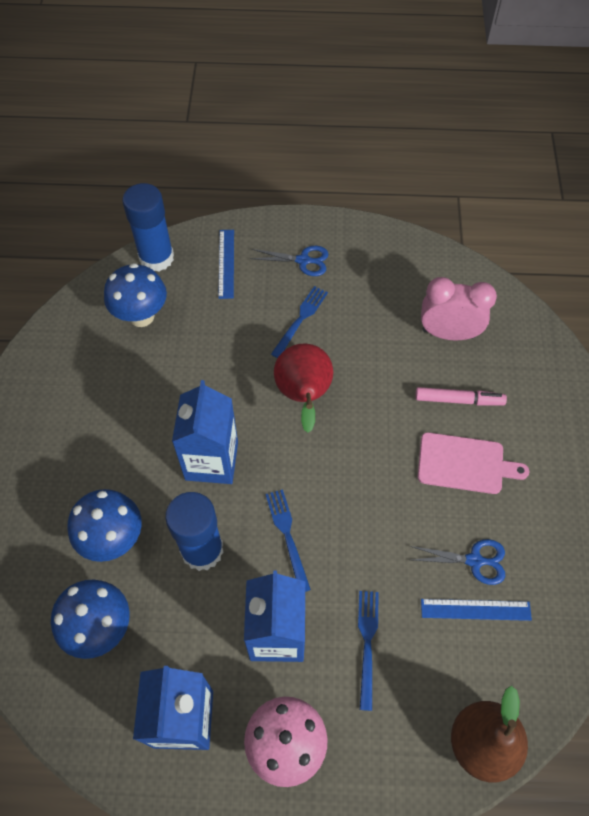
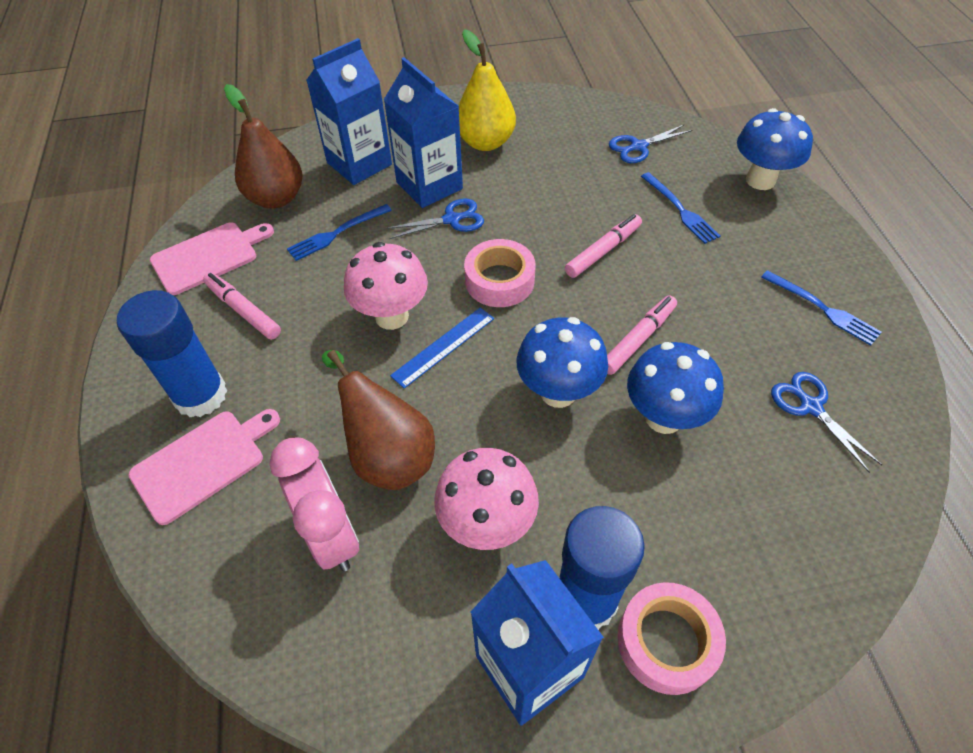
blue ruler: 2 -> 1
blue scissors: 2 -> 3
brown pear: 1 -> 2
pink cutting board: 1 -> 2
pink marker: 1 -> 3
pink mushroom: 1 -> 2
pink tape: 0 -> 2
red pear: 1 -> 0
yellow pear: 0 -> 1

